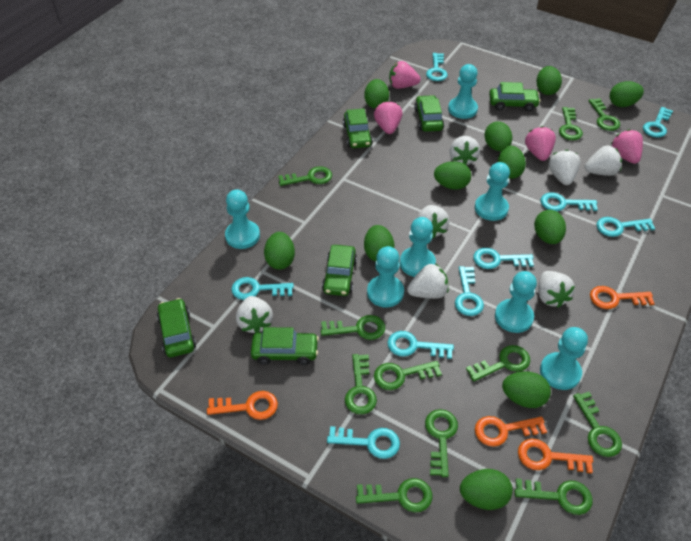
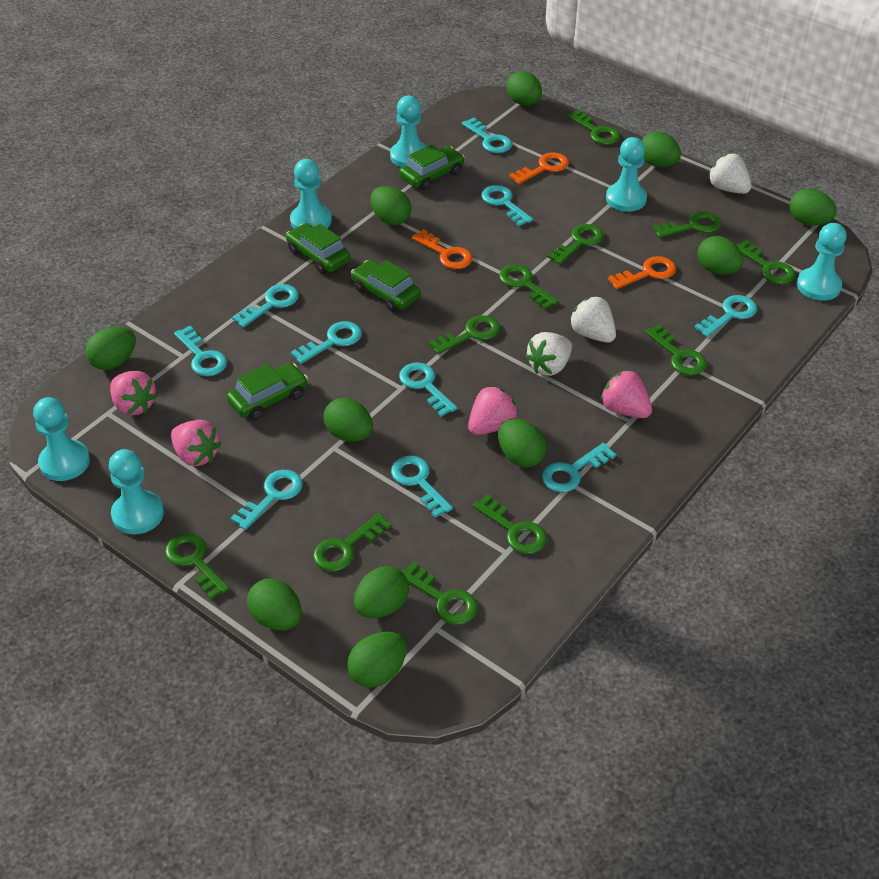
green car: 6 -> 4
orange key: 4 -> 3
turquoise key: 9 -> 10
turquoise pawn: 7 -> 6
white strawberry: 7 -> 3

